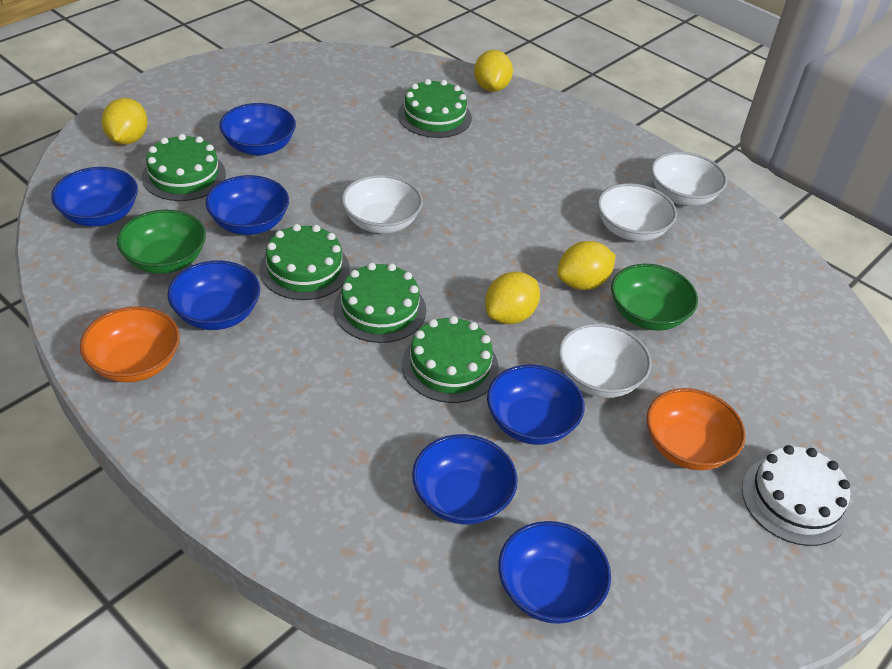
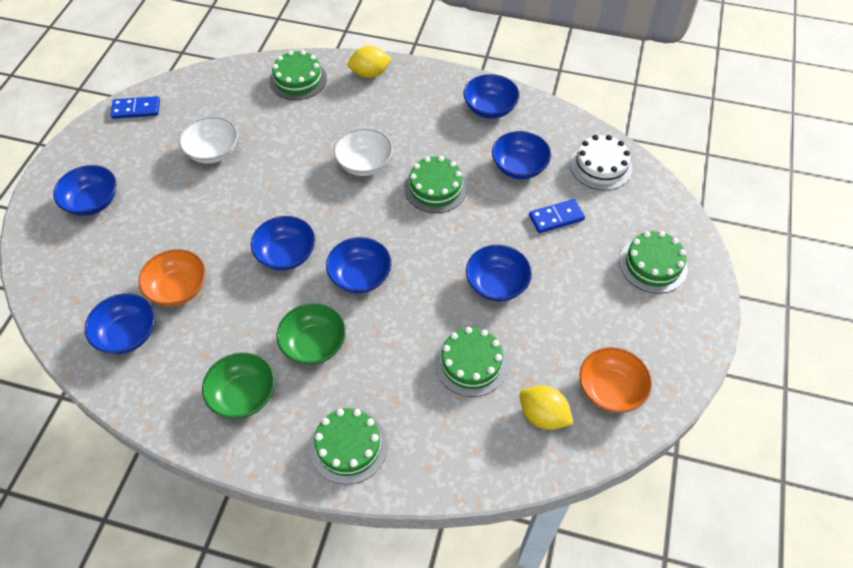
blue domino: 0 -> 2
white bowl: 4 -> 2
yellow lemon: 4 -> 2

